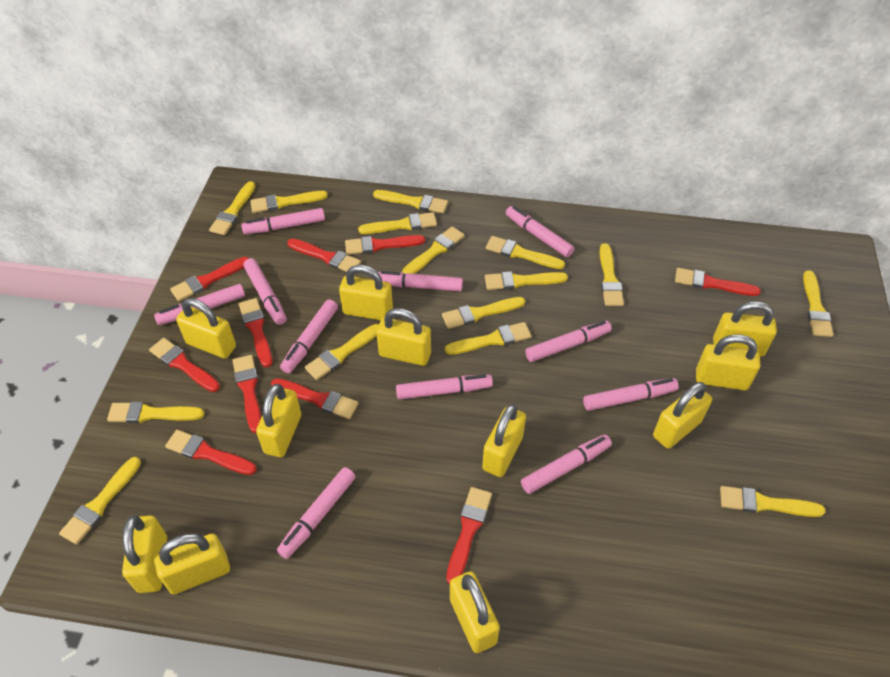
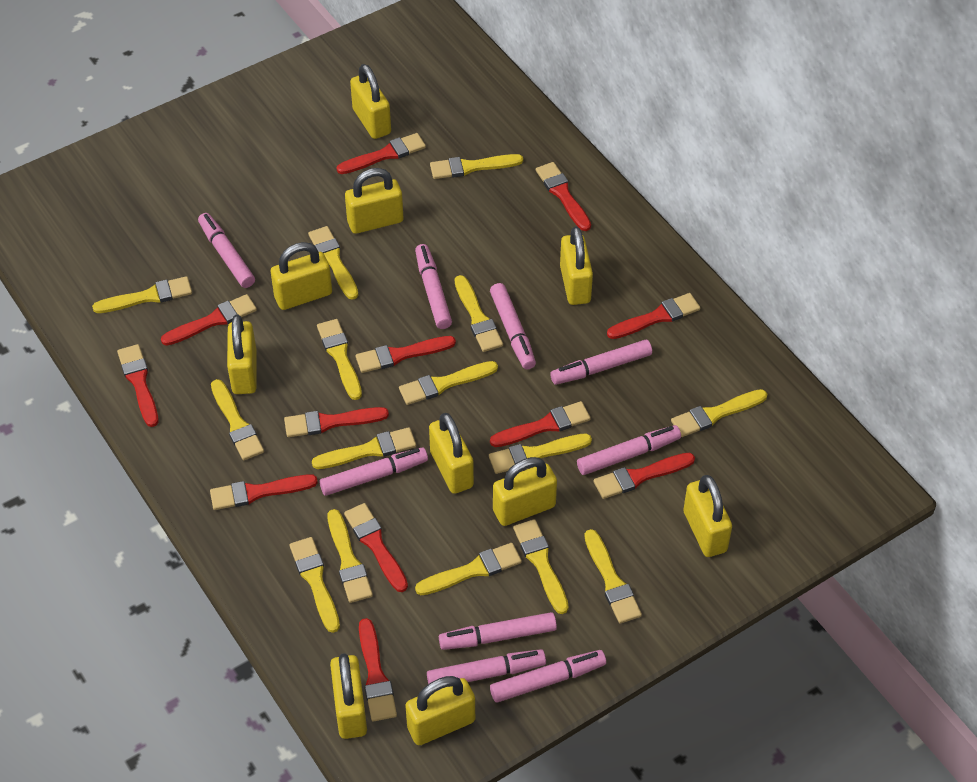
pink marker: 11 -> 9
red brush: 10 -> 12
yellow padlock: 11 -> 10

